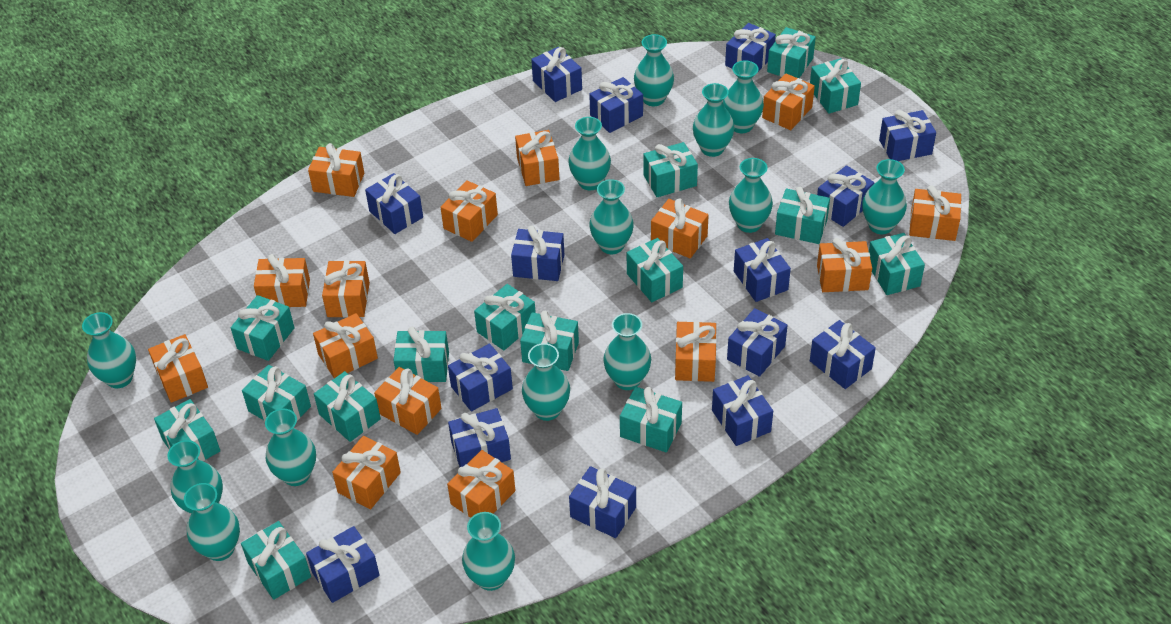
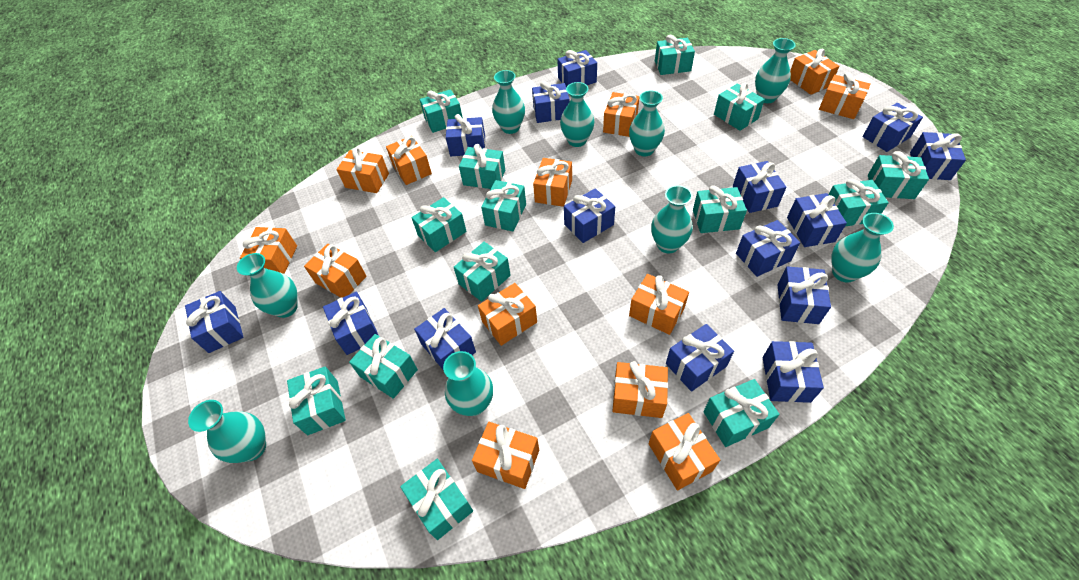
orange gift: 15 -> 13
turquoise gift: 15 -> 14
turquoise vase: 14 -> 9

